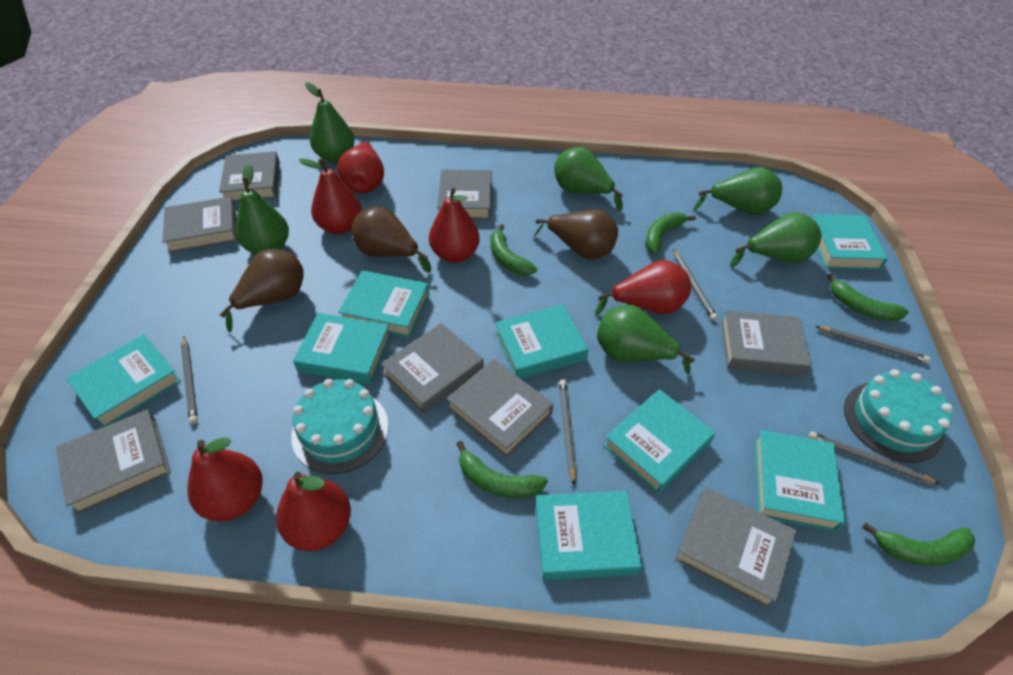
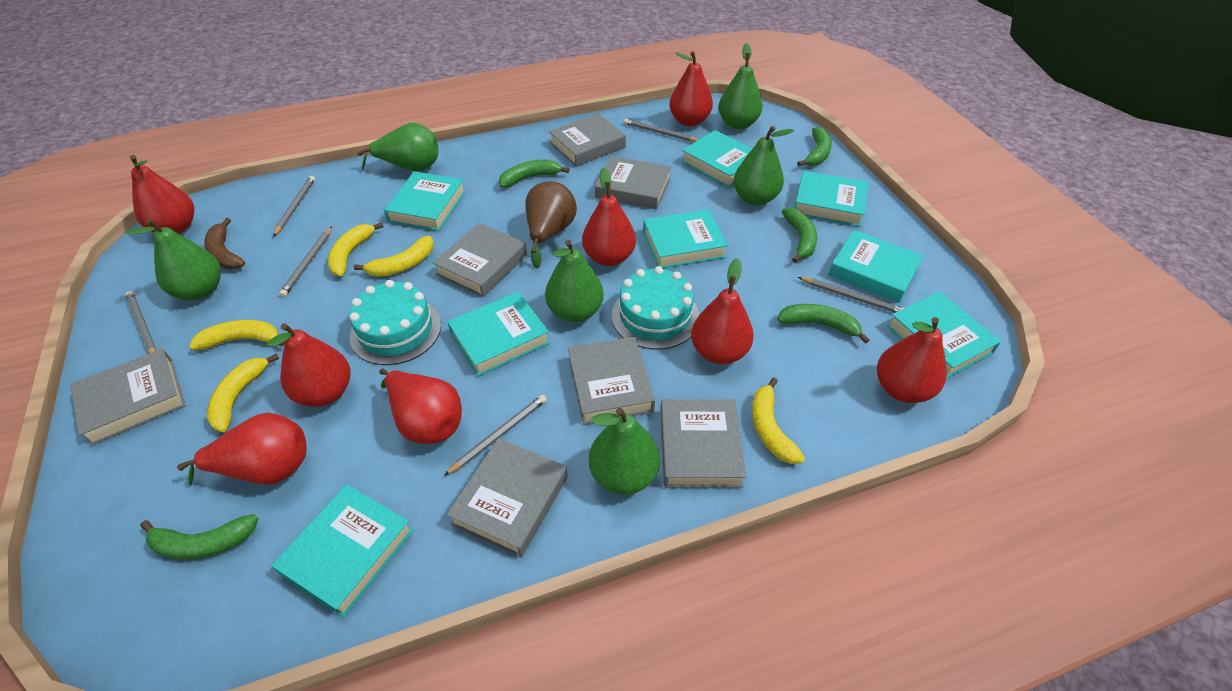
brown banana: 0 -> 1
brown pear: 3 -> 1
grey book: 8 -> 7
grey pencil: 5 -> 6
red pear: 6 -> 8
yellow banana: 0 -> 5

